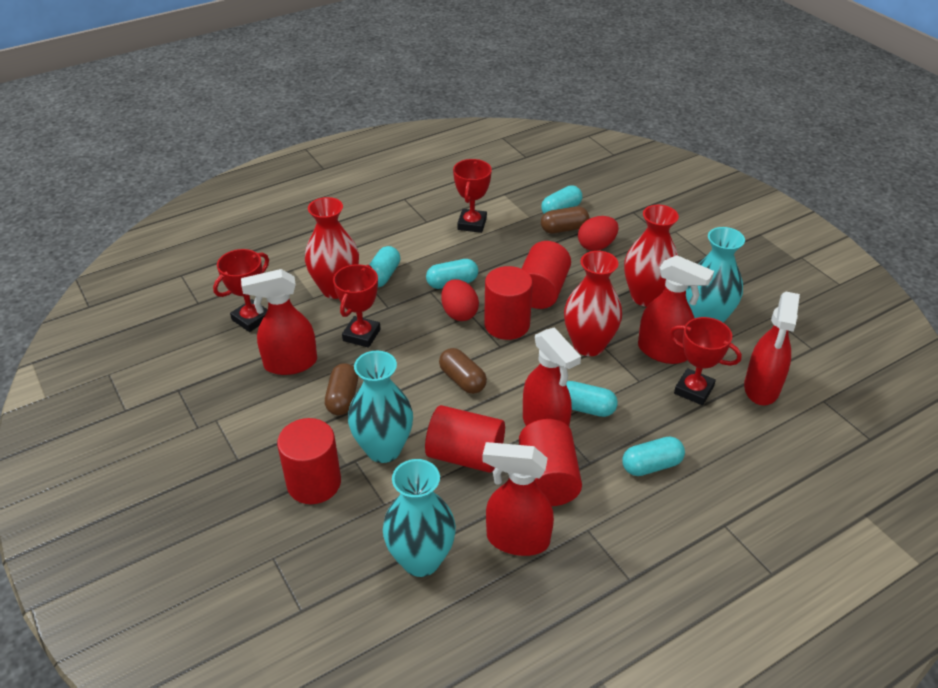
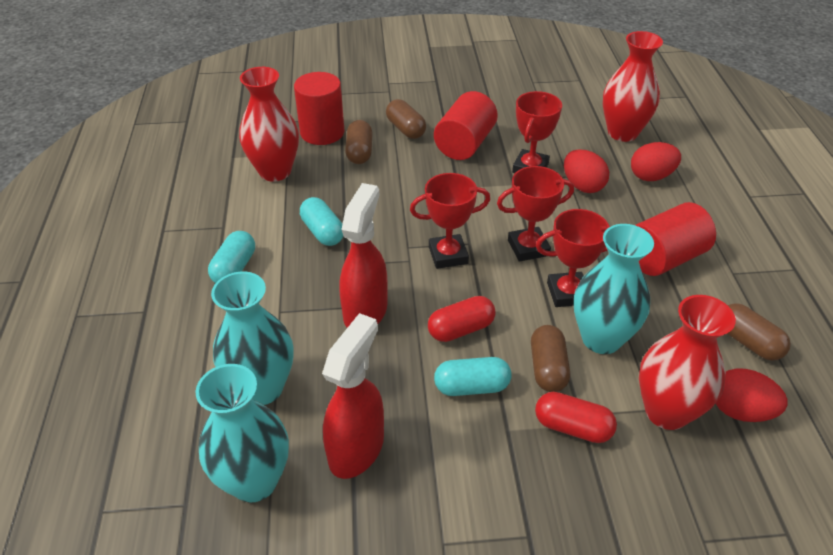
brown capsule: 3 -> 4
red capsule: 0 -> 2
red cylinder: 5 -> 3
red egg: 2 -> 3
red spray bottle: 5 -> 2
turquoise capsule: 5 -> 3

